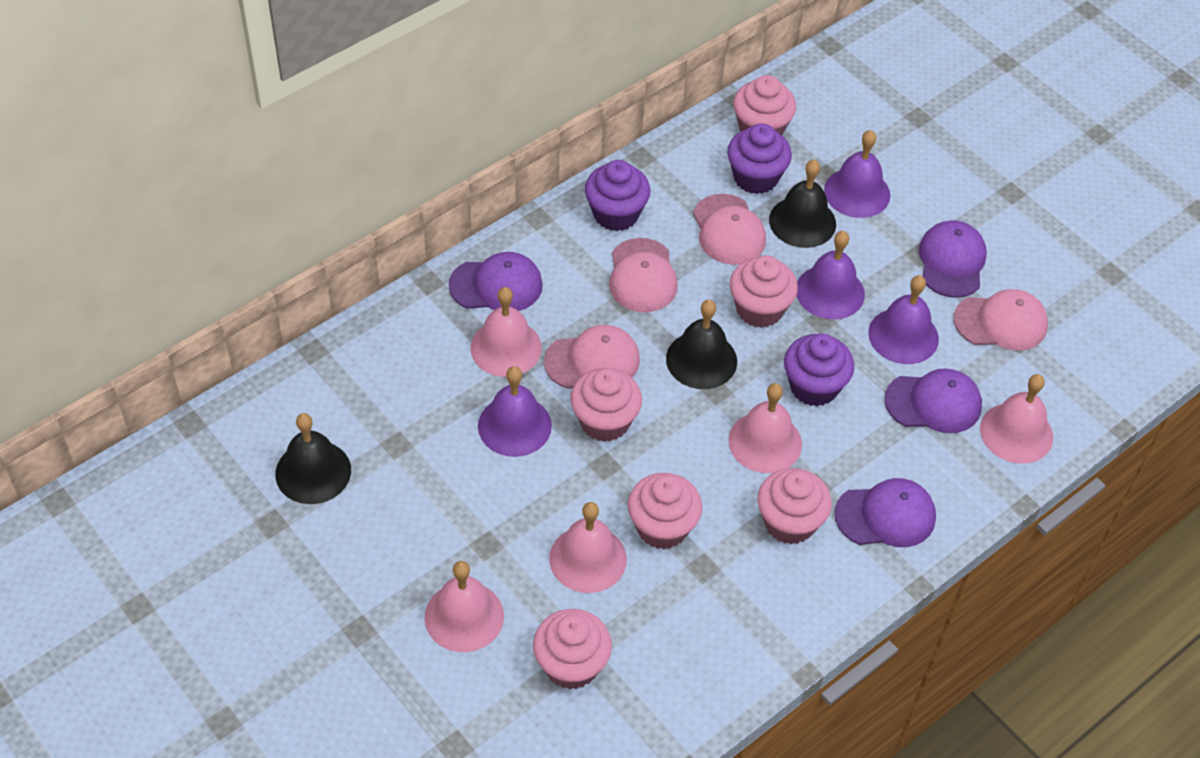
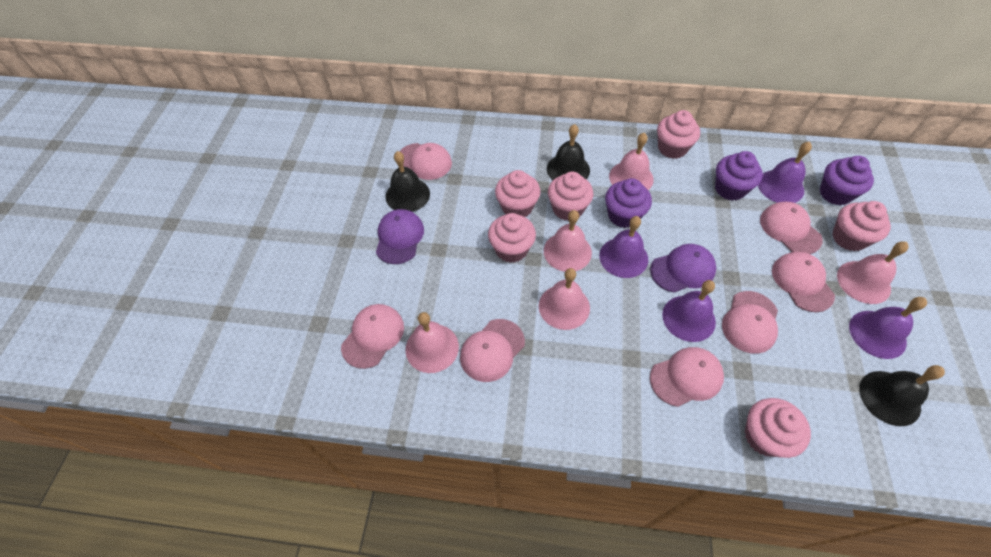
pink cap: 4 -> 7
purple cap: 4 -> 2

